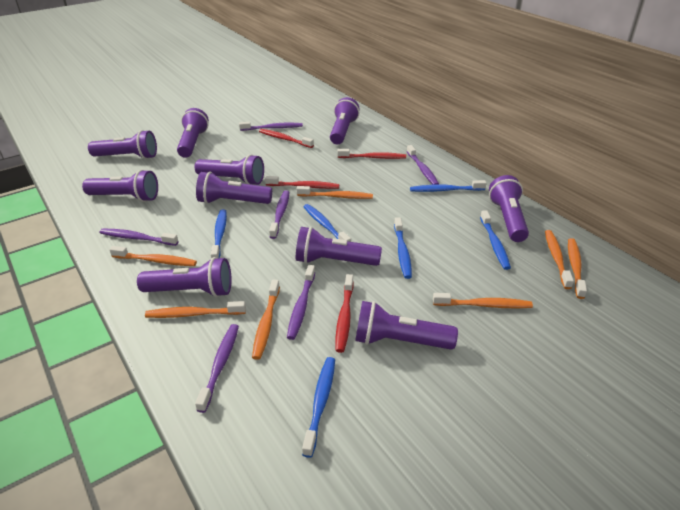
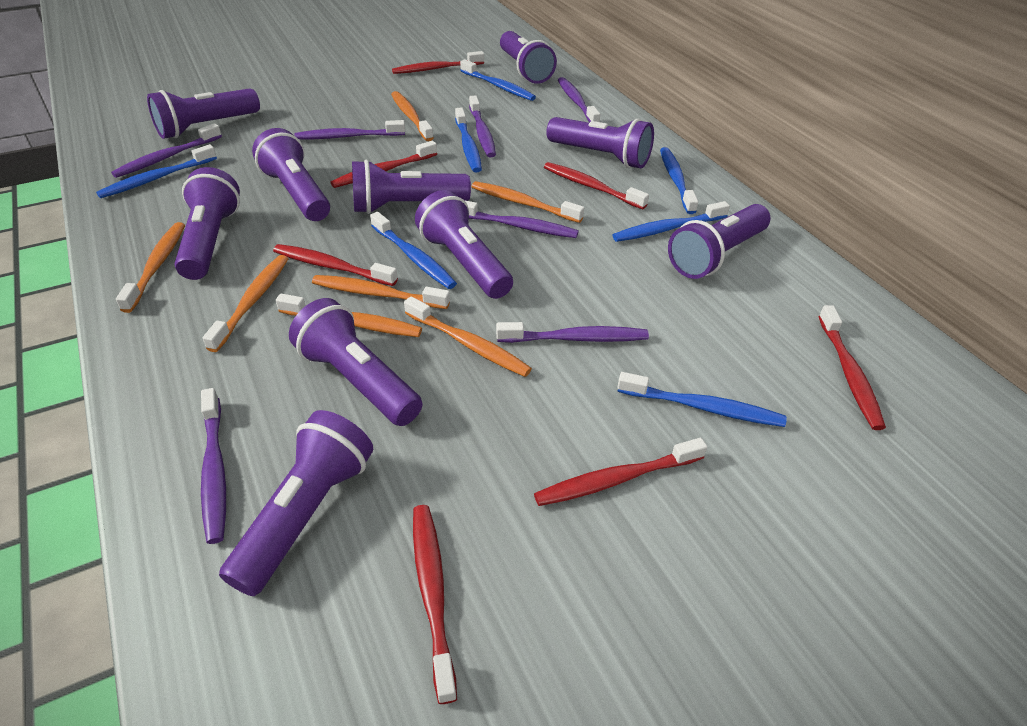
blue toothbrush: 6 -> 7
purple toothbrush: 6 -> 7
red toothbrush: 4 -> 7

